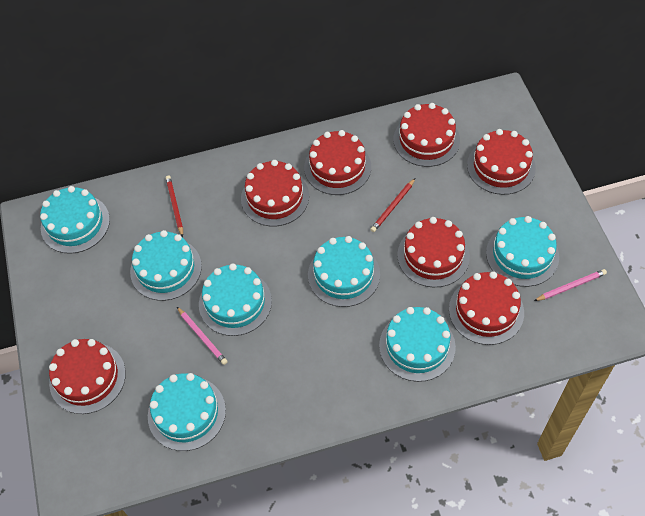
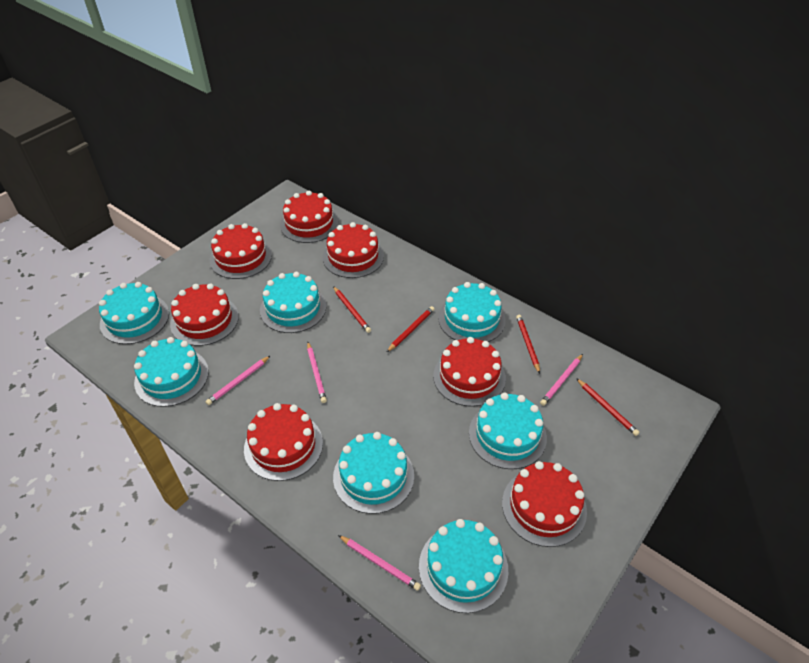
pink pencil: 2 -> 4
red pencil: 2 -> 4

